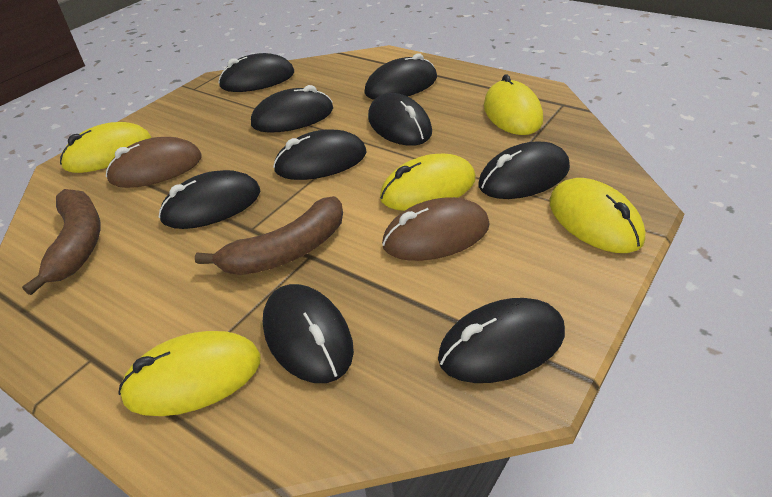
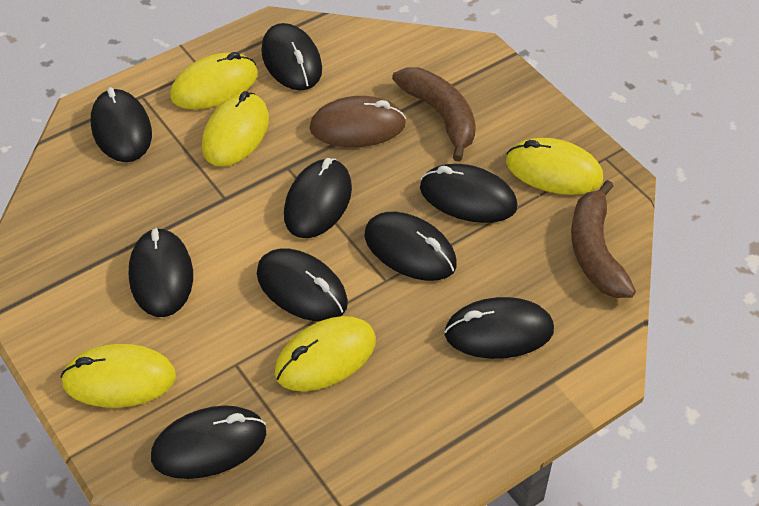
brown mouse: 2 -> 1

